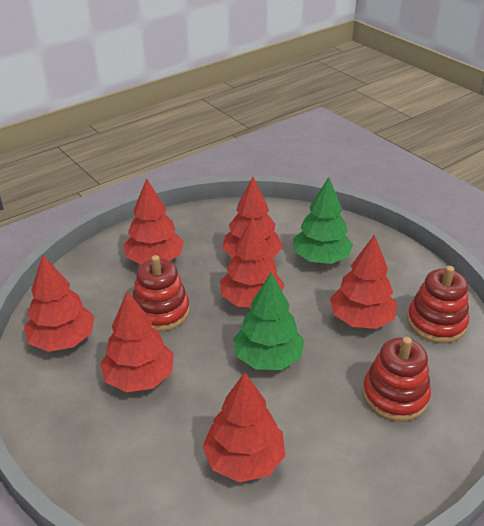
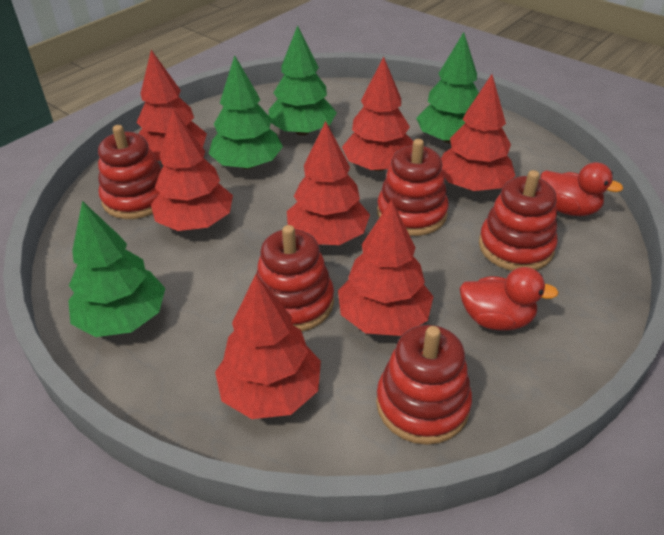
green tree: 2 -> 4
red duck: 0 -> 2
red stacking toy: 3 -> 5

